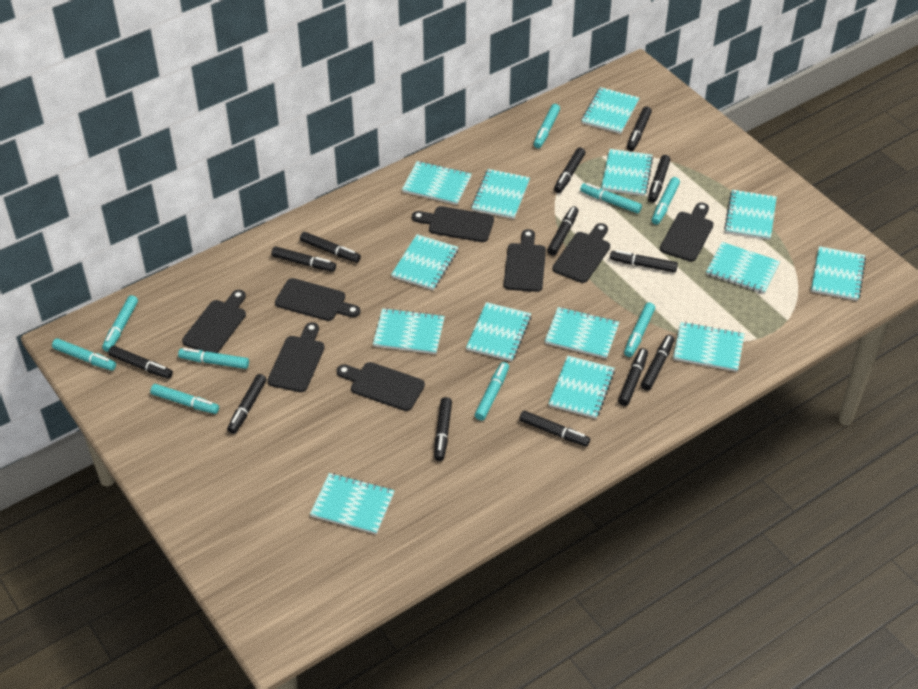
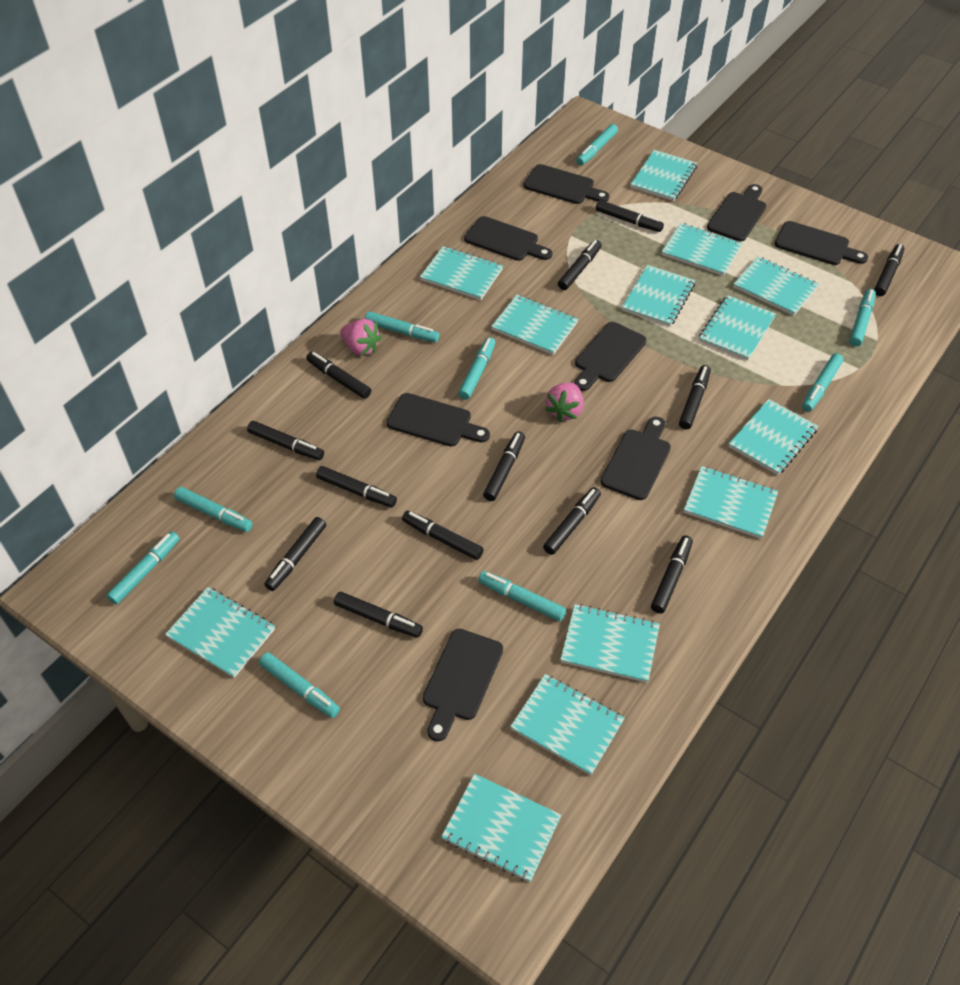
pink strawberry: 0 -> 2
turquoise notebook: 14 -> 13

